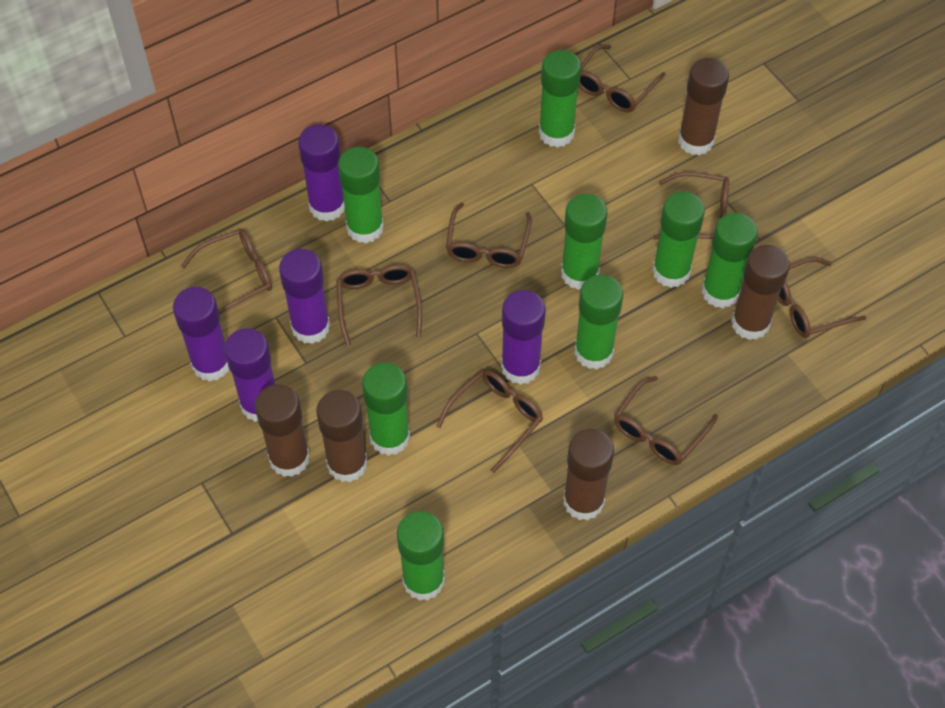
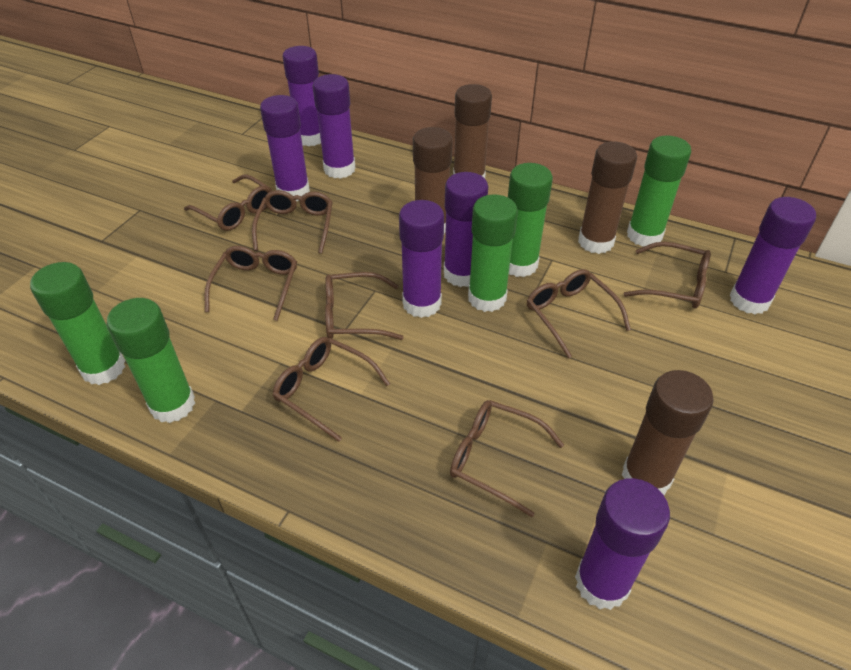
brown glue stick: 5 -> 4
green glue stick: 8 -> 5
purple glue stick: 5 -> 7

